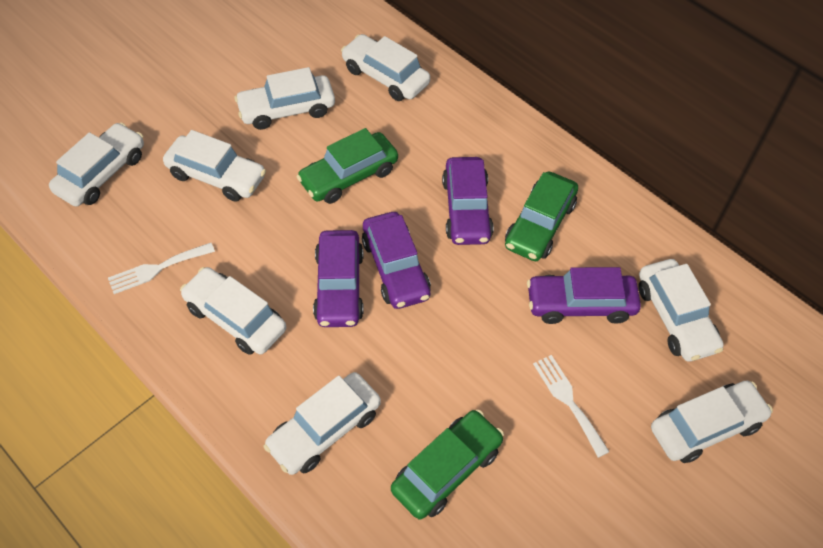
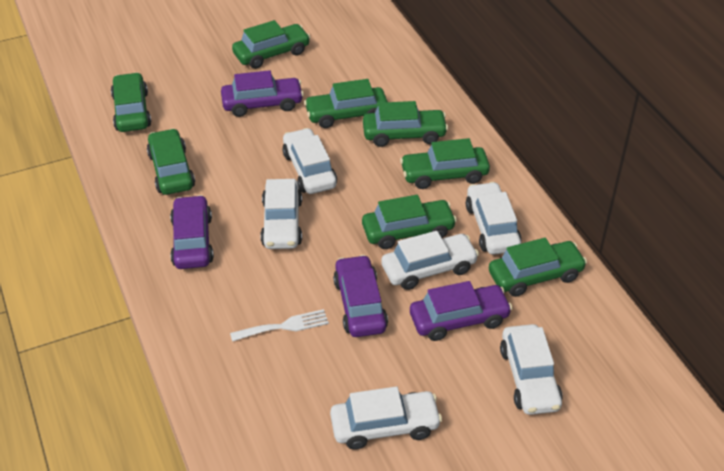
green car: 3 -> 8
white car: 8 -> 6
white fork: 2 -> 1

